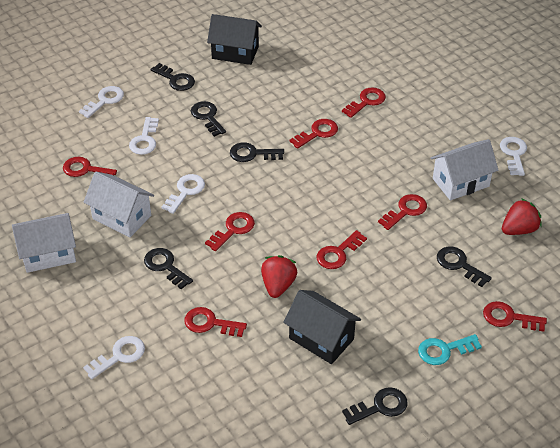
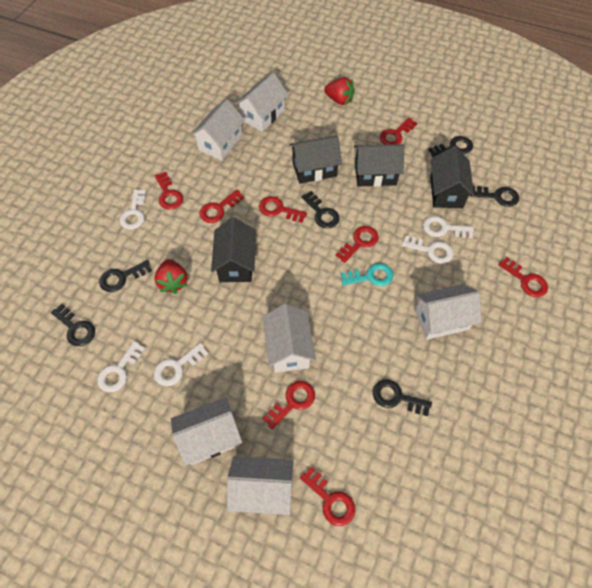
black house: 2 -> 4
white house: 3 -> 6

